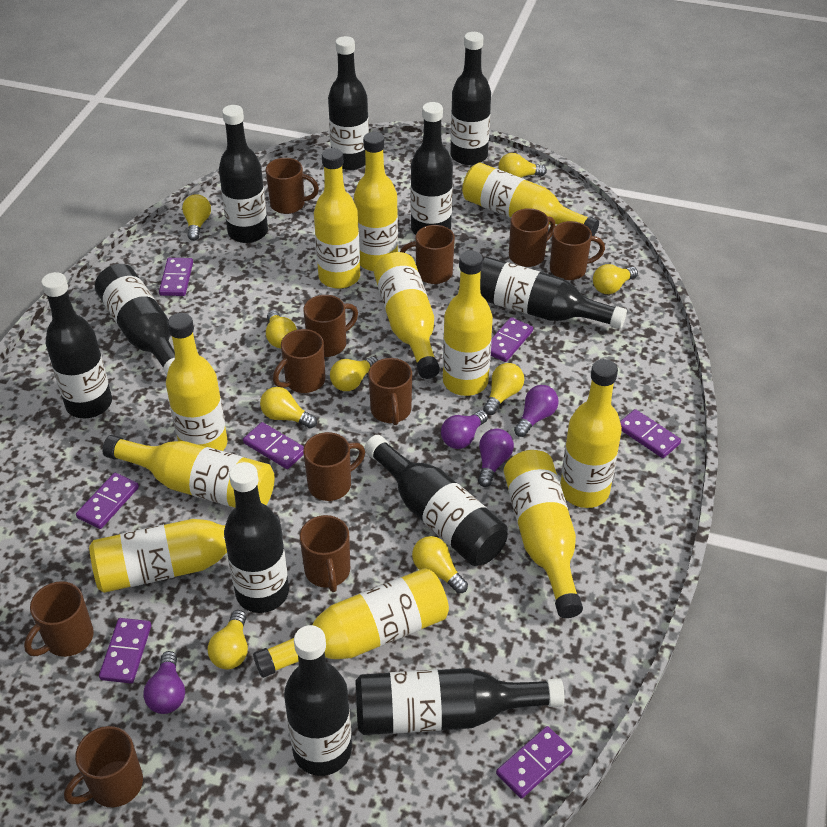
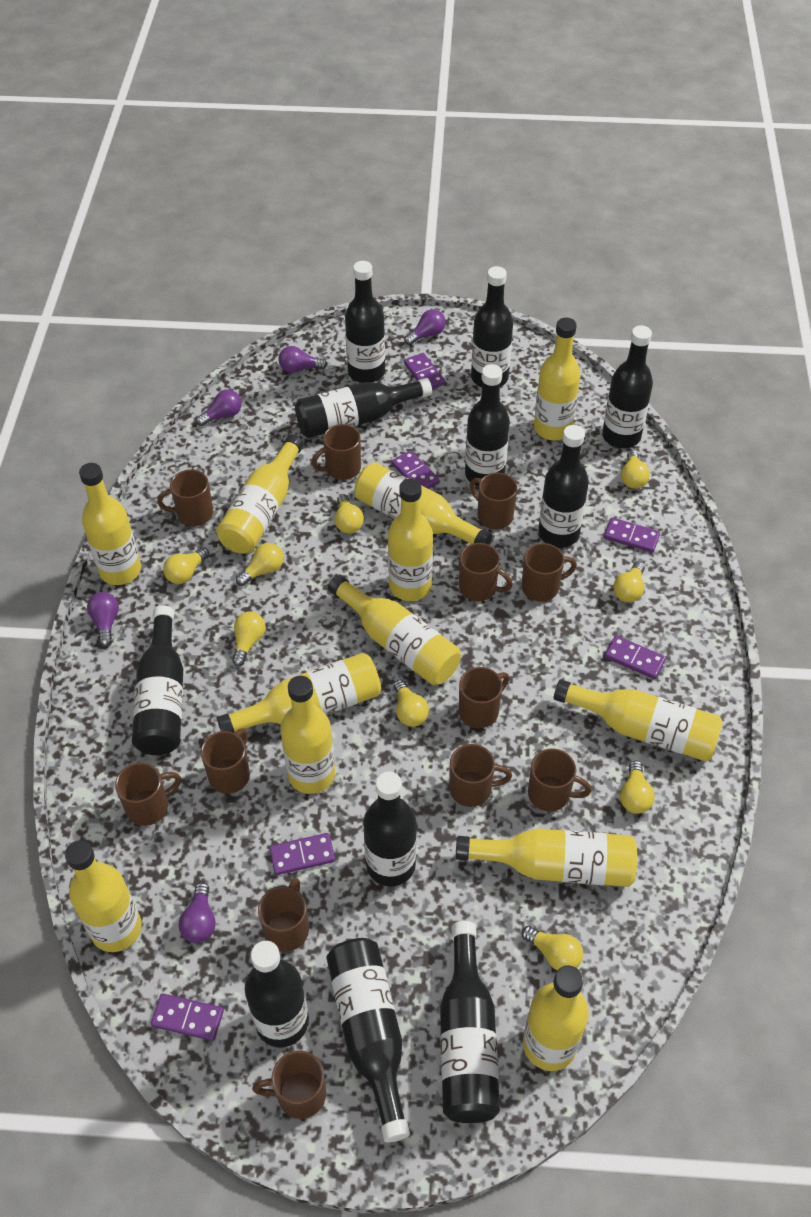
brown mug: 11 -> 12
purple domino: 7 -> 6
purple light bulb: 4 -> 5
yellow bottle: 11 -> 12

